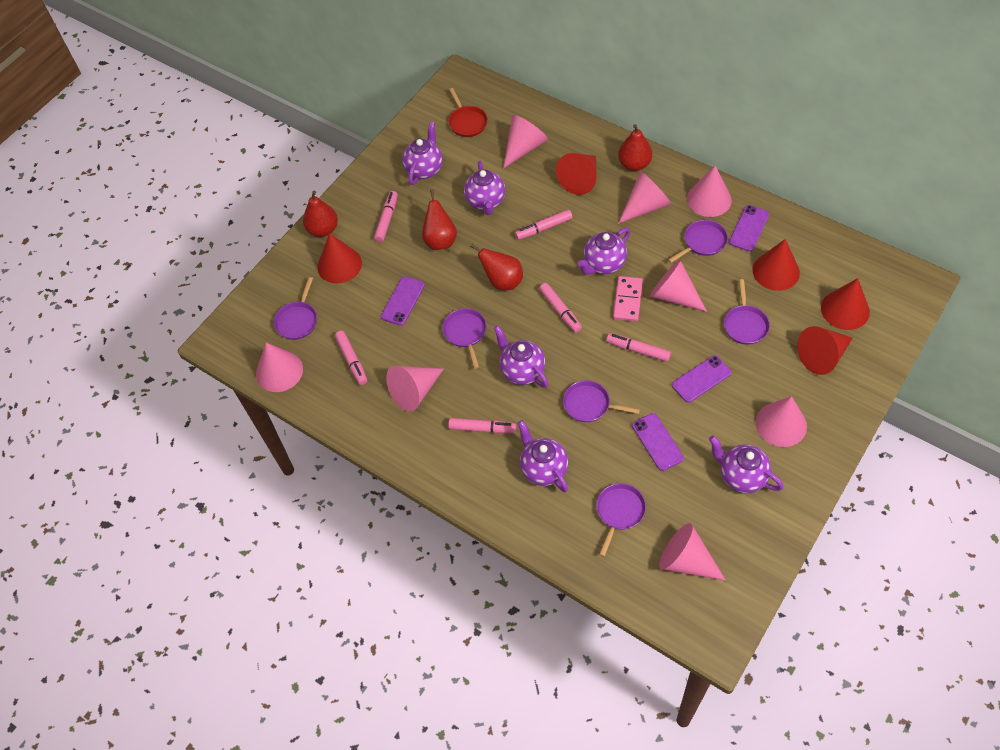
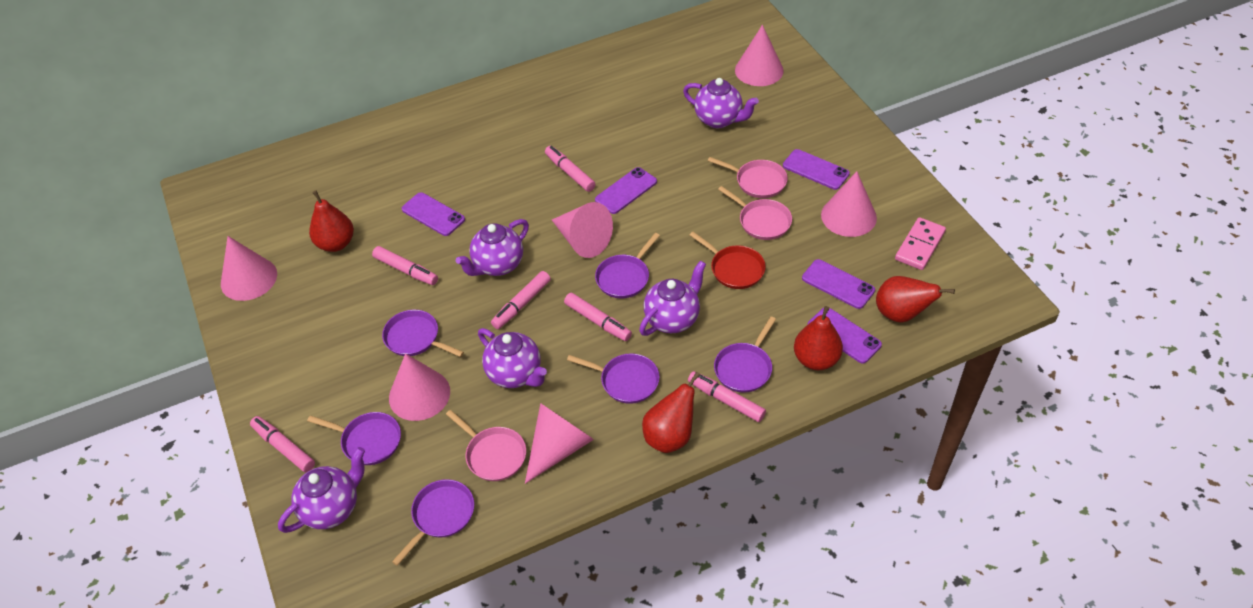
pink cone: 8 -> 6
pink pan: 0 -> 3
purple phone: 4 -> 5
purple teapot: 6 -> 5
red cone: 5 -> 0

